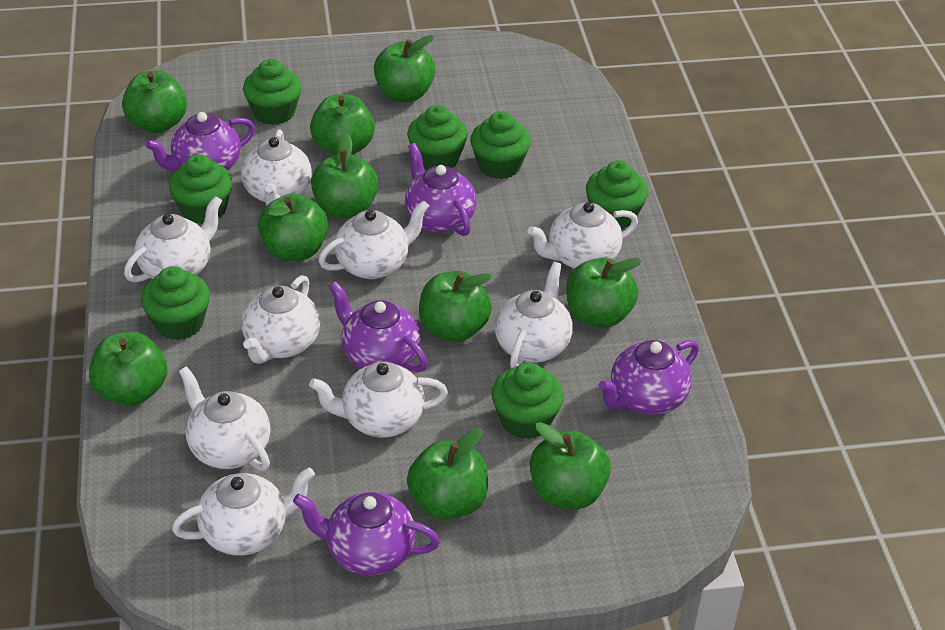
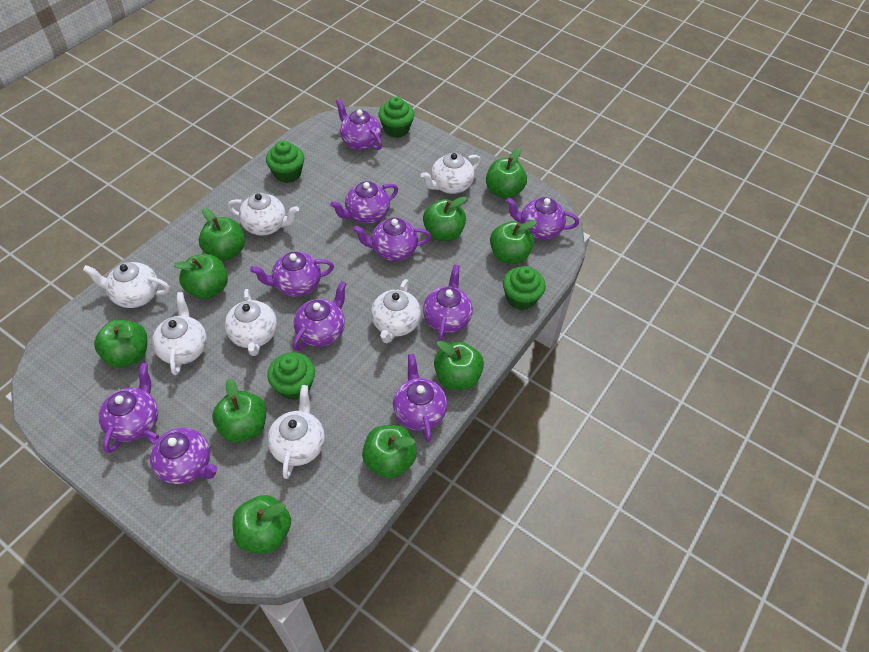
green cupcake: 7 -> 4
purple teapot: 5 -> 10
white teapot: 9 -> 7

